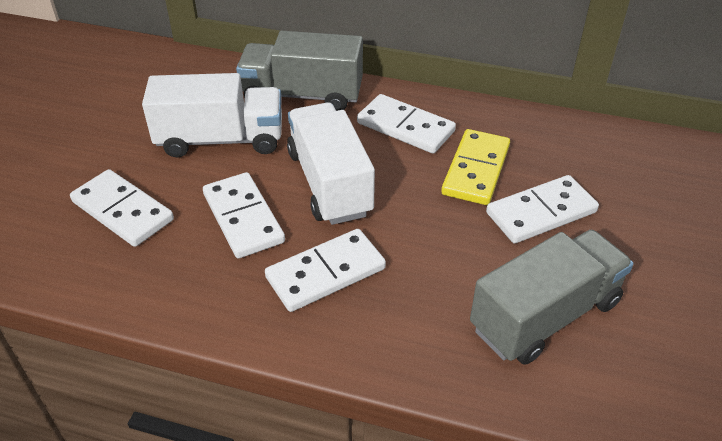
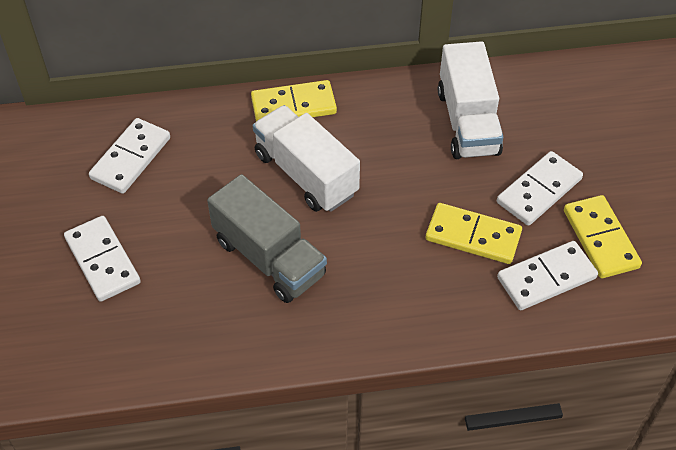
grey truck: 2 -> 1
white domino: 5 -> 4
yellow domino: 1 -> 3

